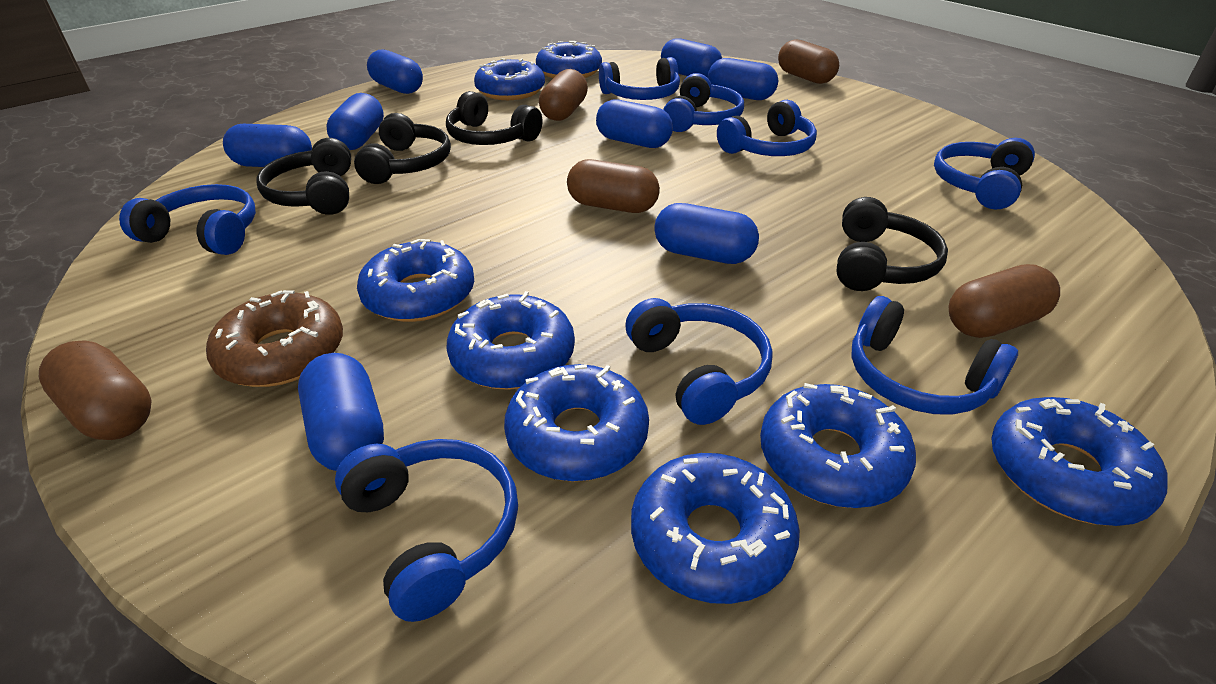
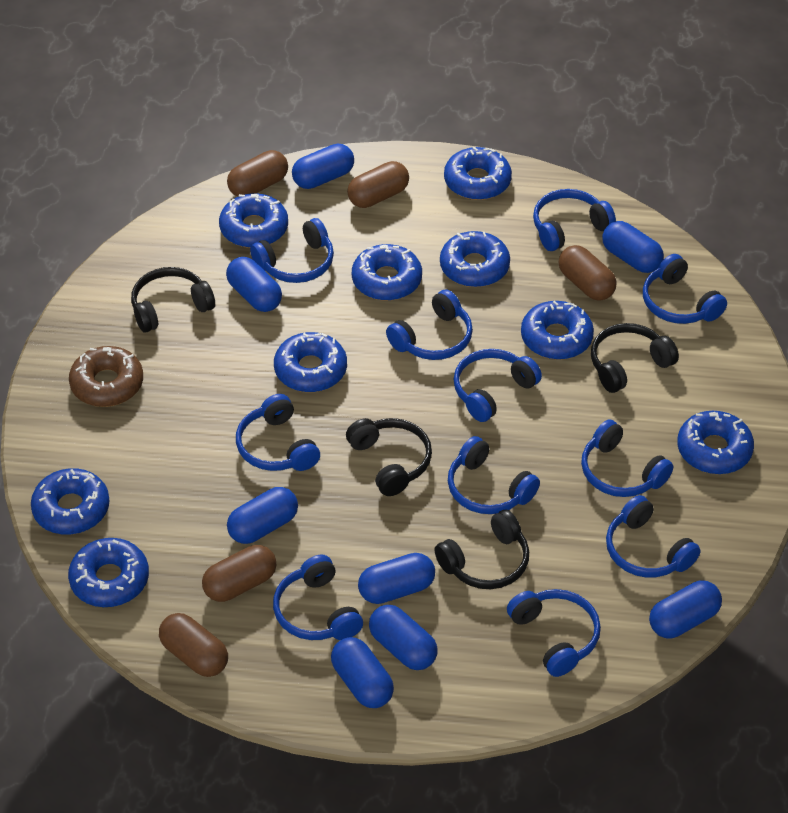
blue donut: 8 -> 9
blue headphones: 8 -> 11

